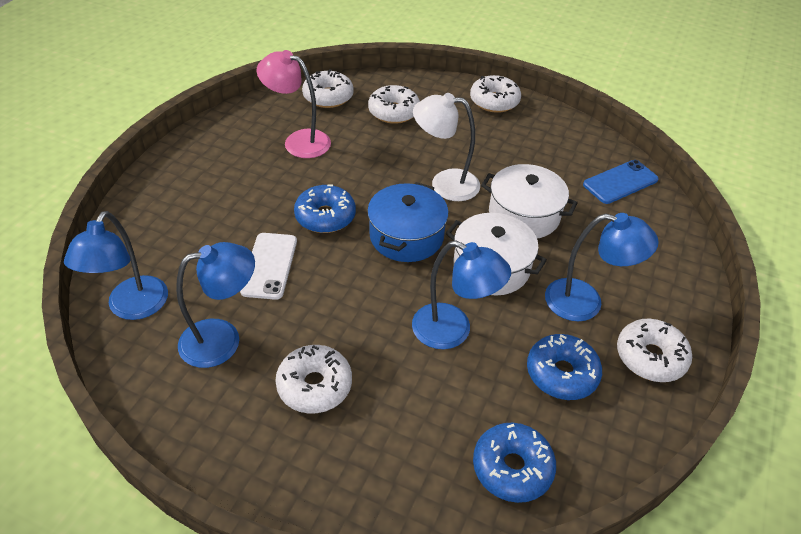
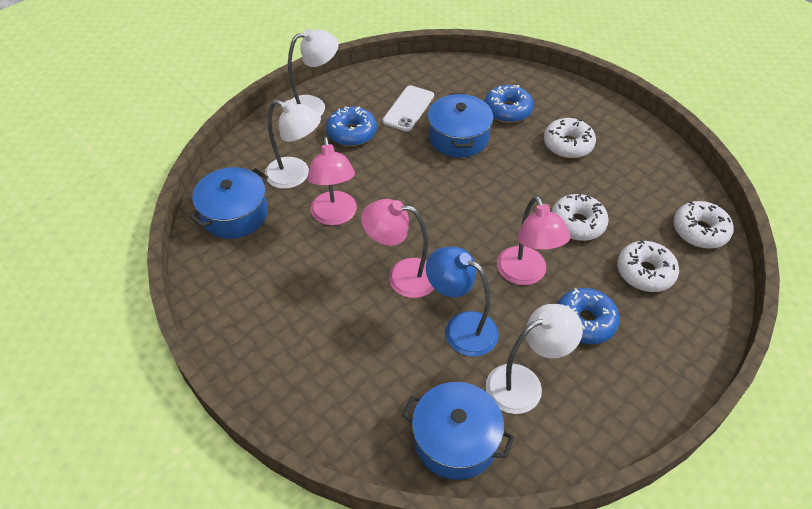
blue lamp: 4 -> 1
blue phone: 1 -> 0
blue pot: 1 -> 3
pink lamp: 1 -> 3
white donut: 5 -> 4
white lamp: 1 -> 3
white pot: 2 -> 0

